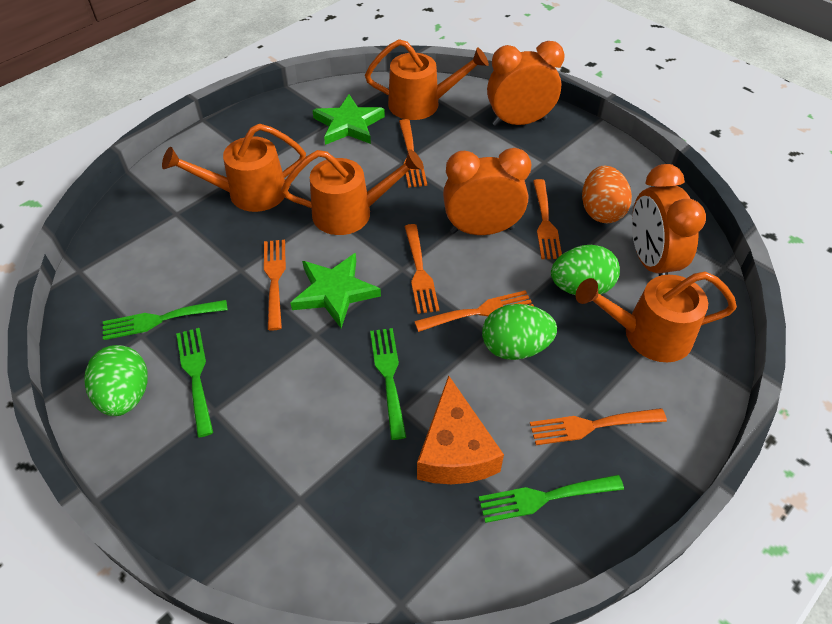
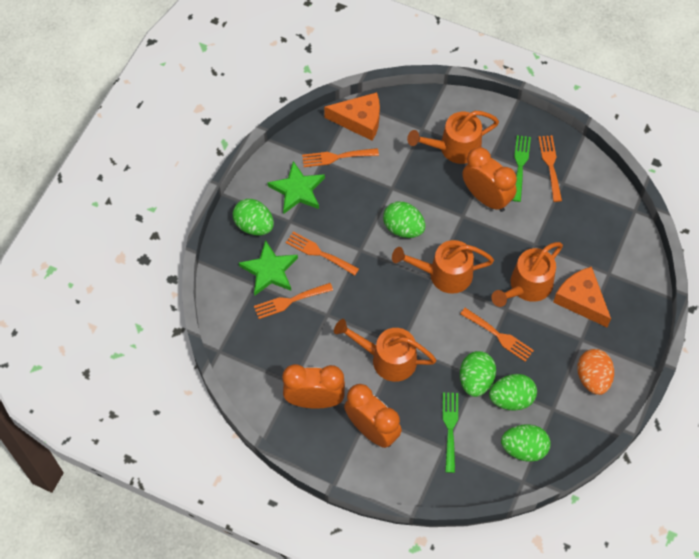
green egg: 3 -> 5
green fork: 4 -> 2
orange cheese: 1 -> 2
orange fork: 6 -> 5

